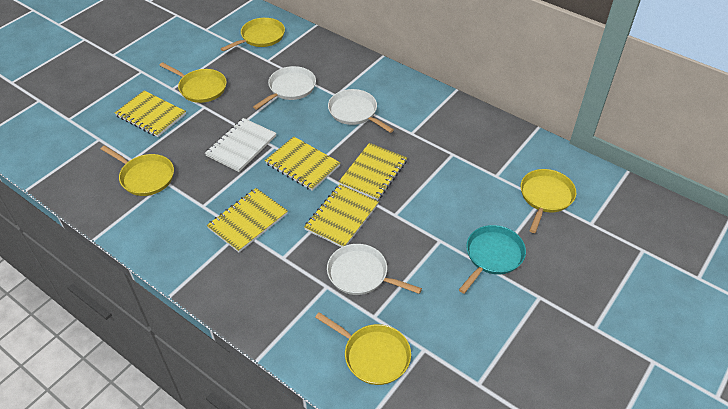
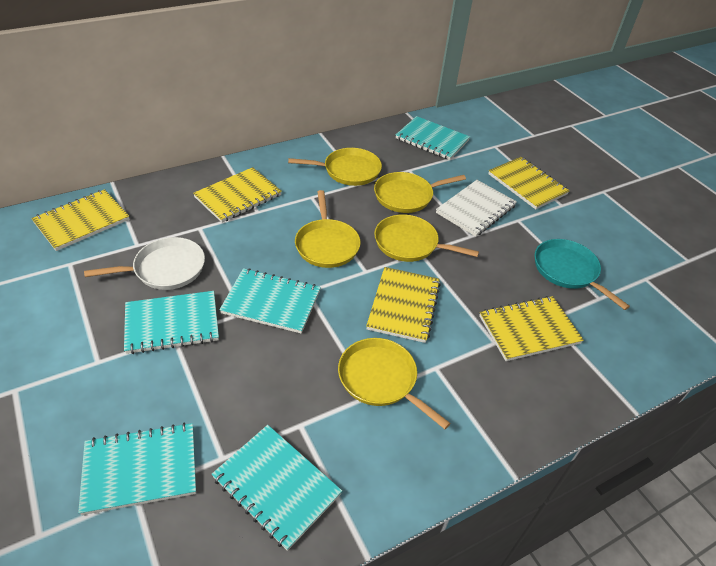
turquoise notebook: 0 -> 5
white pan: 3 -> 1

